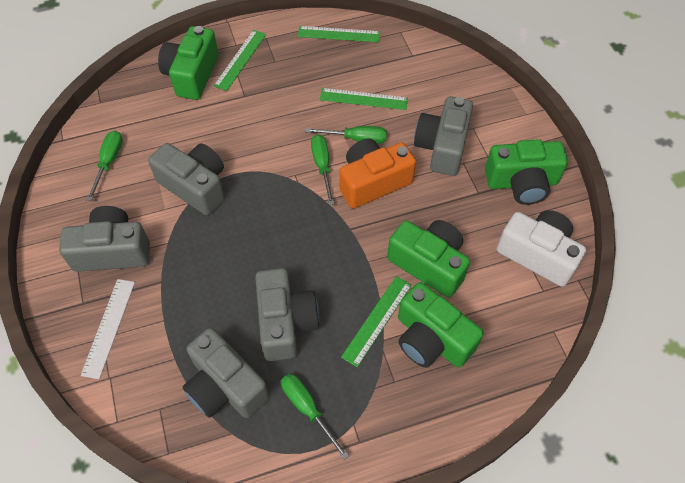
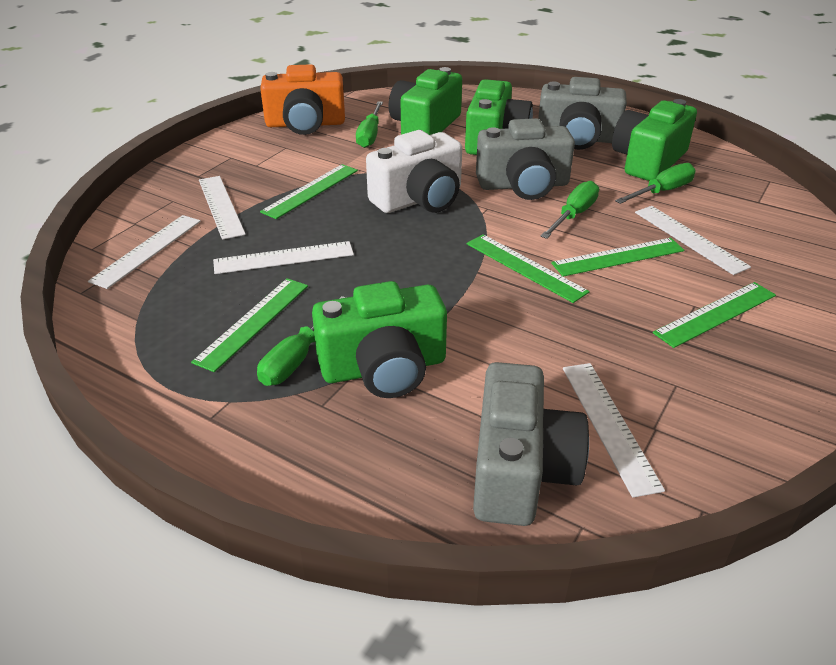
green ruler: 4 -> 5
grey camera: 5 -> 3
white ruler: 1 -> 5

